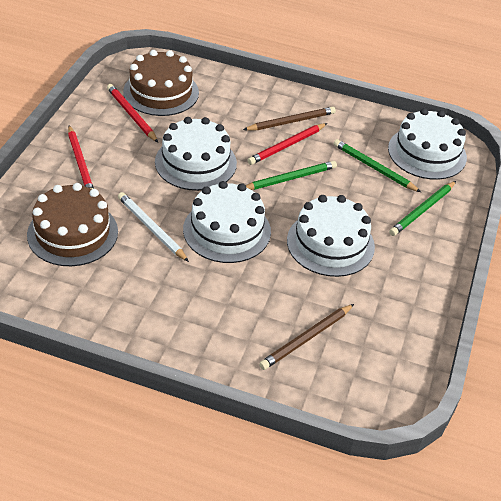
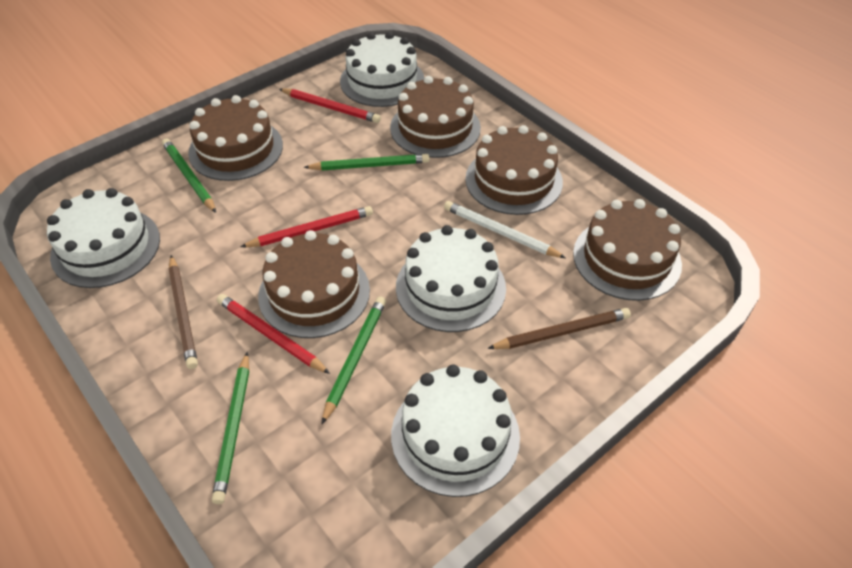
brown cake: 2 -> 5
green pencil: 3 -> 4

